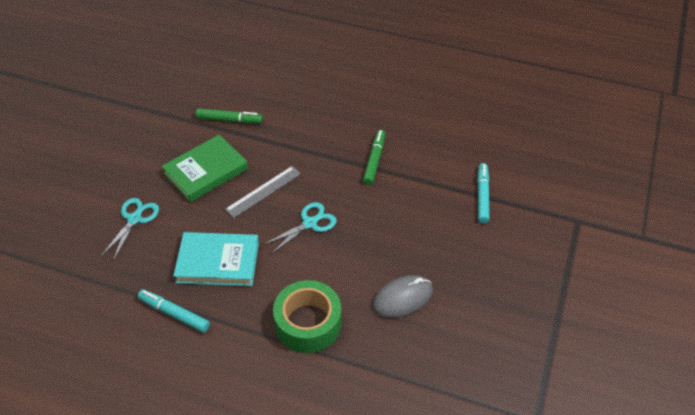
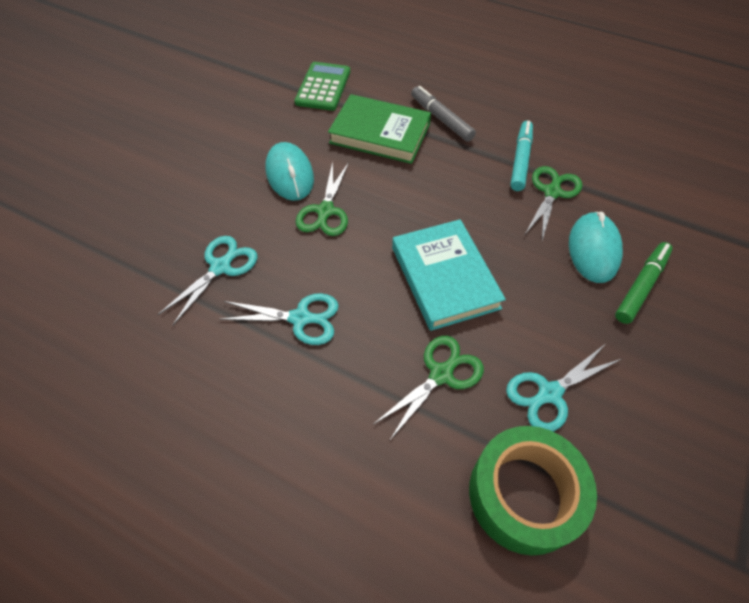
green calculator: 0 -> 1
green marker: 2 -> 1
green scissors: 0 -> 3
grey marker: 0 -> 1
grey mouse: 1 -> 0
grey ruler: 1 -> 0
turquoise marker: 2 -> 1
turquoise mouse: 0 -> 2
turquoise scissors: 2 -> 3

